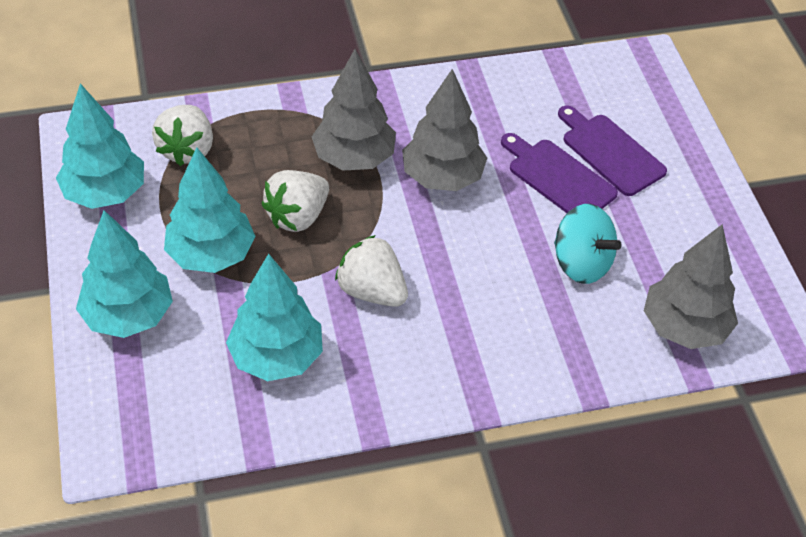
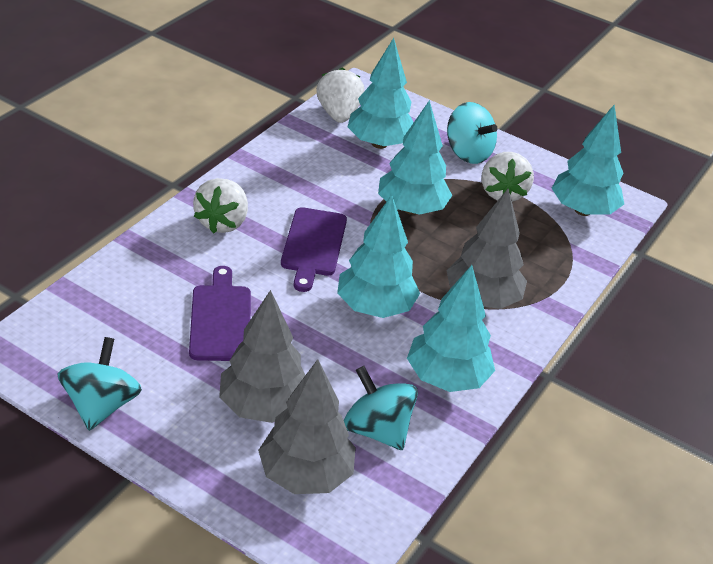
turquoise spinning top: 1 -> 3
turquoise tree: 4 -> 5

